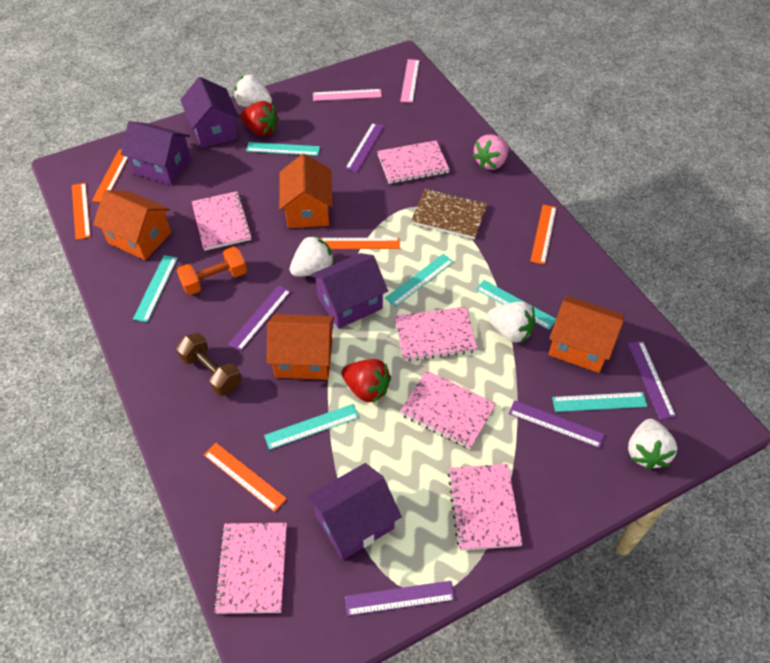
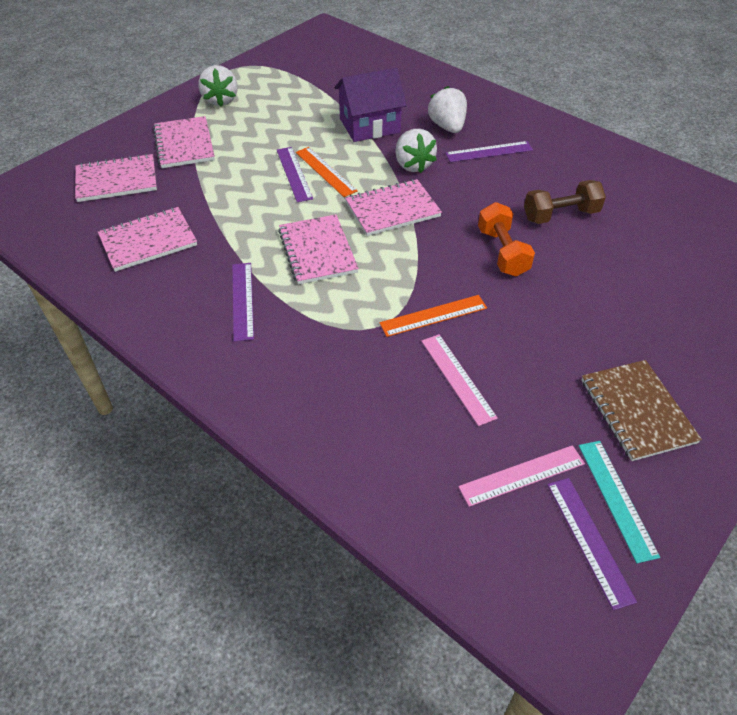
orange house: 4 -> 0
orange ruler: 5 -> 2
pink notebook: 6 -> 5
pink strawberry: 1 -> 0
purple house: 4 -> 1
purple ruler: 5 -> 4
red strawberry: 2 -> 0
turquoise ruler: 6 -> 1
white strawberry: 4 -> 3

